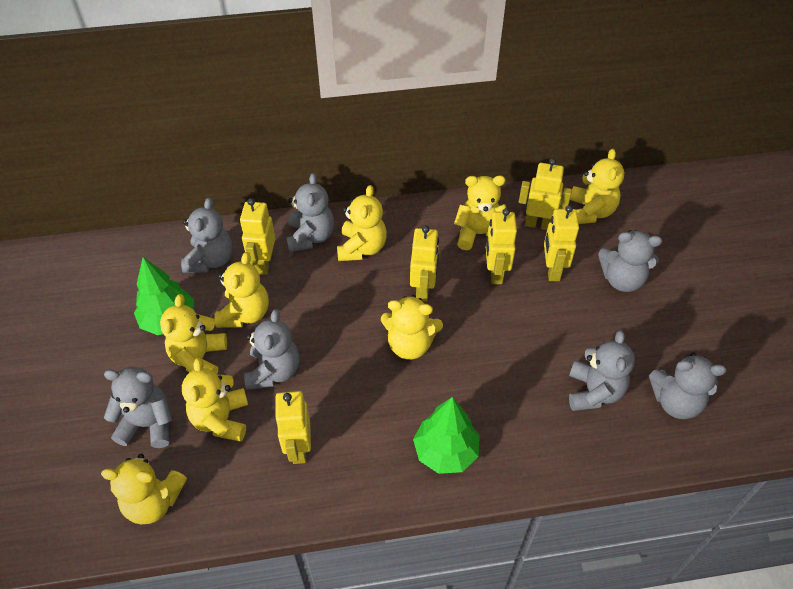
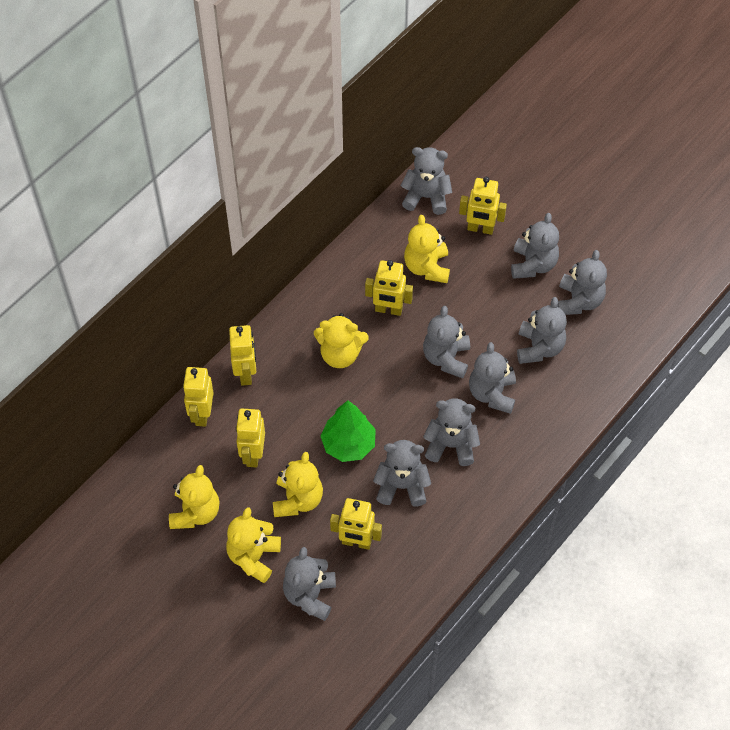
green tree: 2 -> 1
grey teddy bear: 7 -> 9
yellow teddy bear: 8 -> 5

